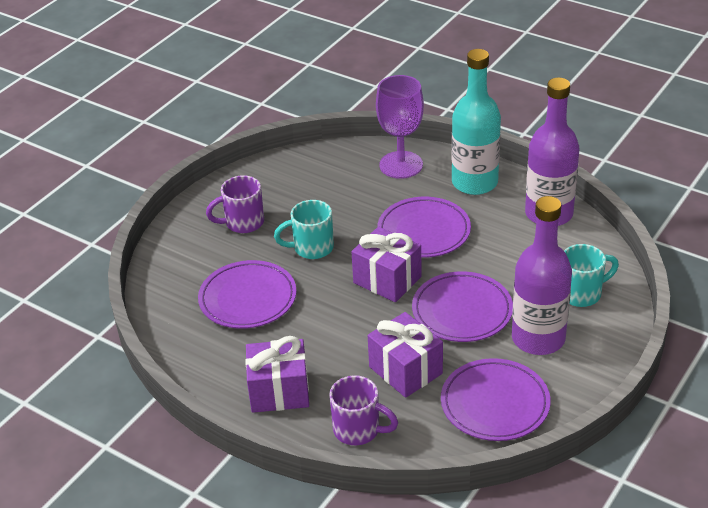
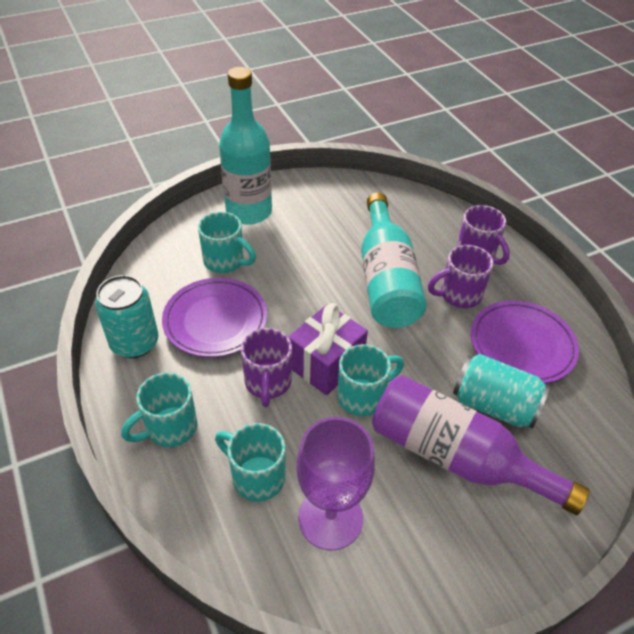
purple bottle: 2 -> 1
purple gift: 3 -> 1
purple mug: 2 -> 3
purple plate: 4 -> 2
turquoise bottle: 1 -> 2
turquoise can: 0 -> 2
turquoise mug: 2 -> 4

